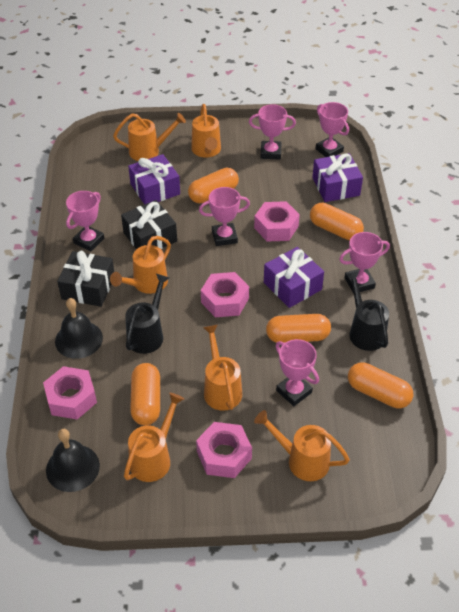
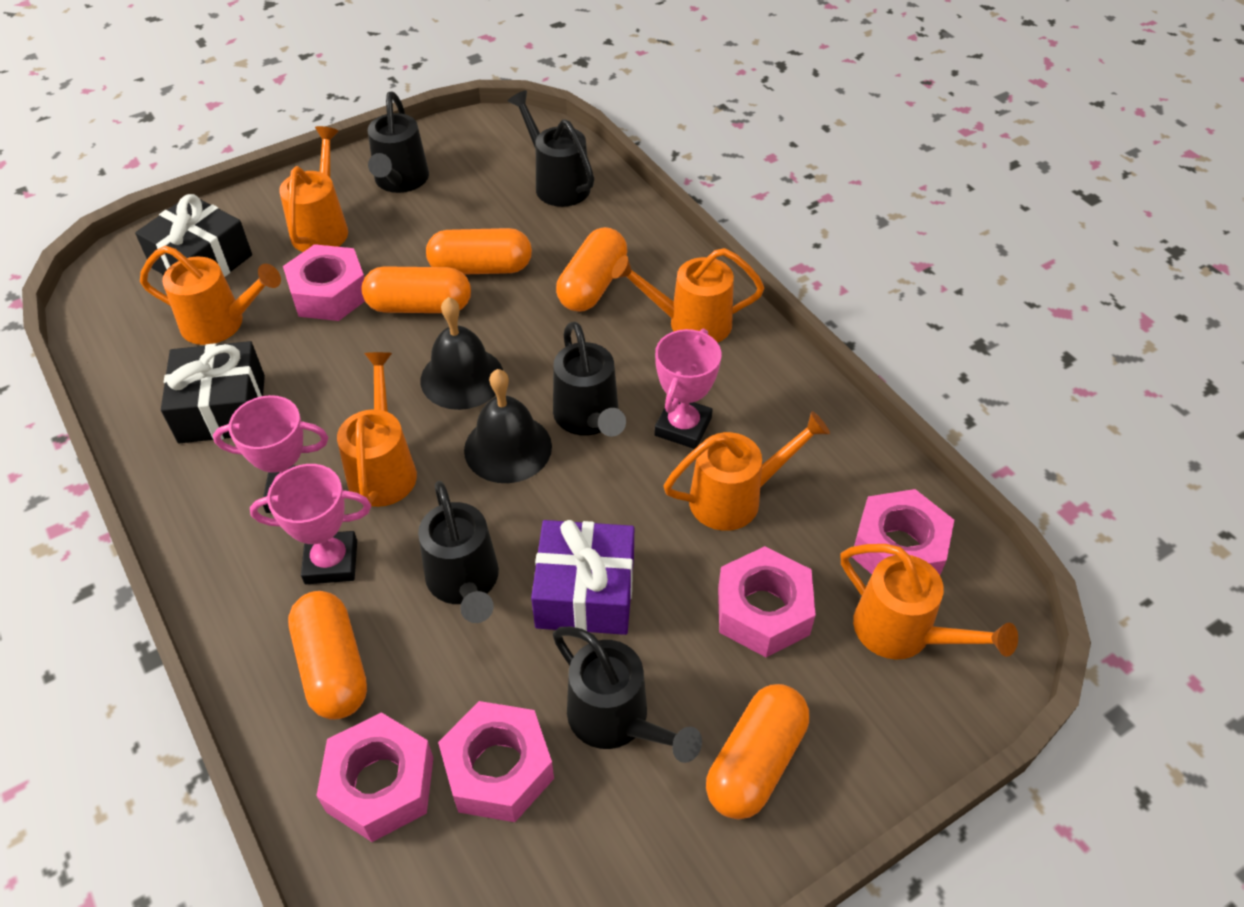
black watering can: 2 -> 5
pink nut: 4 -> 5
pink trophy: 6 -> 3
purple gift: 3 -> 1

